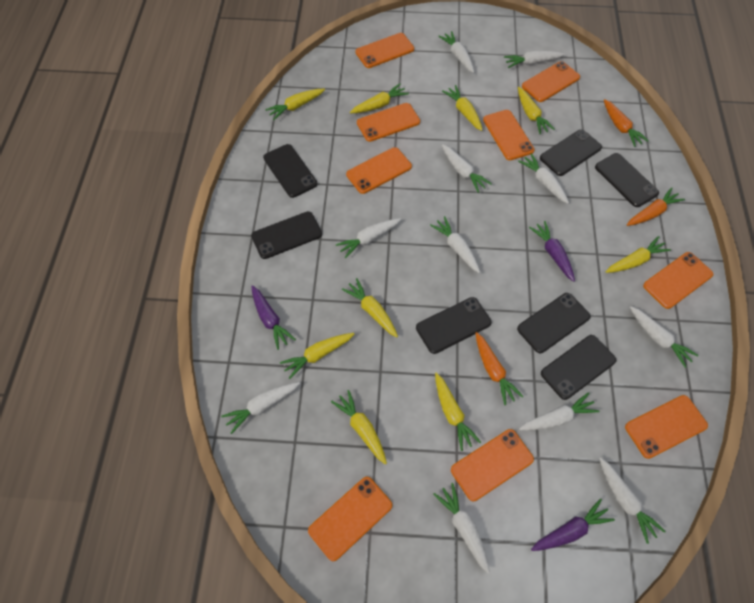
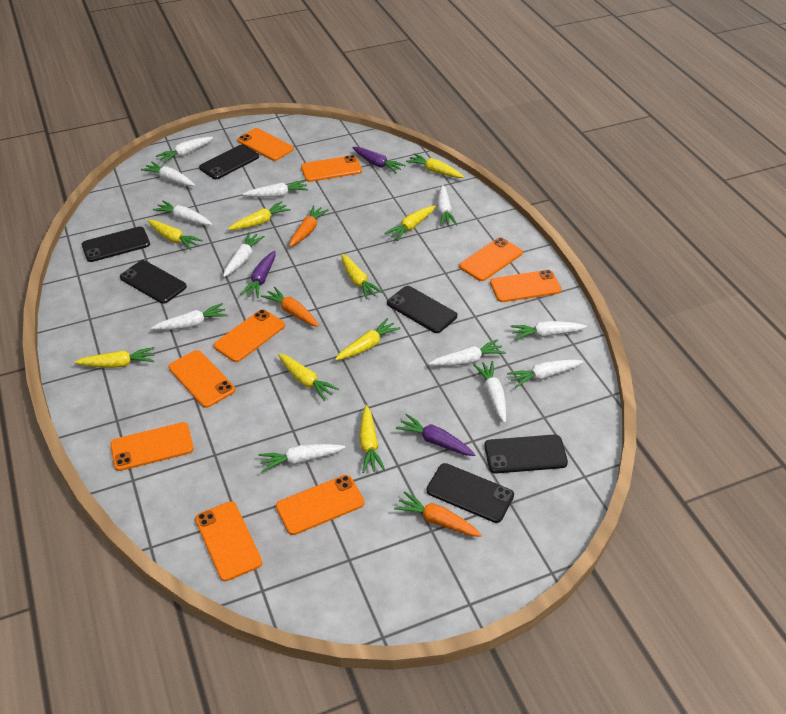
black phone: 7 -> 6
white carrot: 11 -> 12

